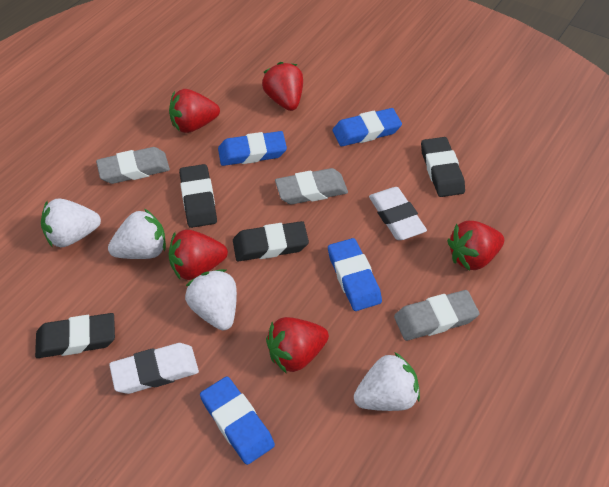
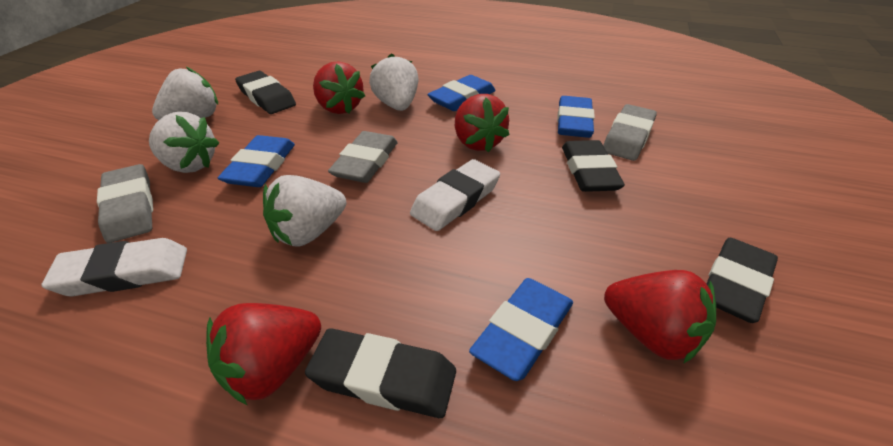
red strawberry: 5 -> 4

